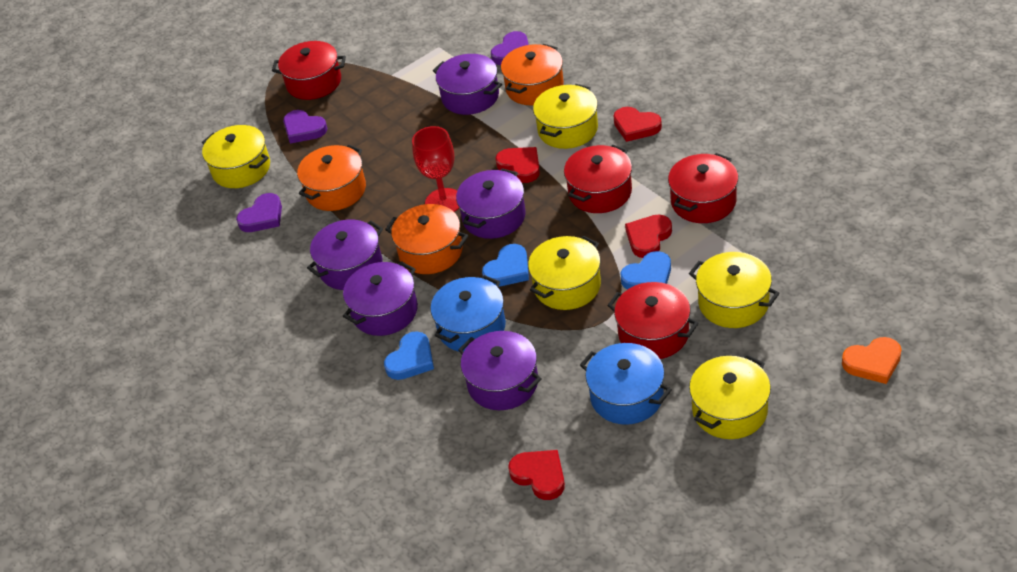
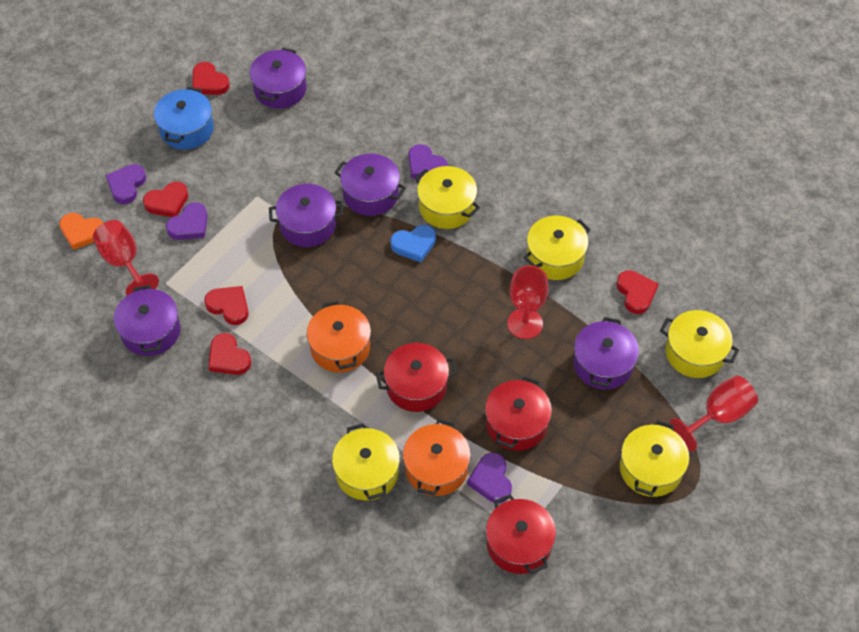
blue heart: 3 -> 1
blue pot: 2 -> 1
orange pot: 3 -> 2
purple heart: 3 -> 4
red goblet: 1 -> 3
red heart: 4 -> 5
red pot: 4 -> 3

